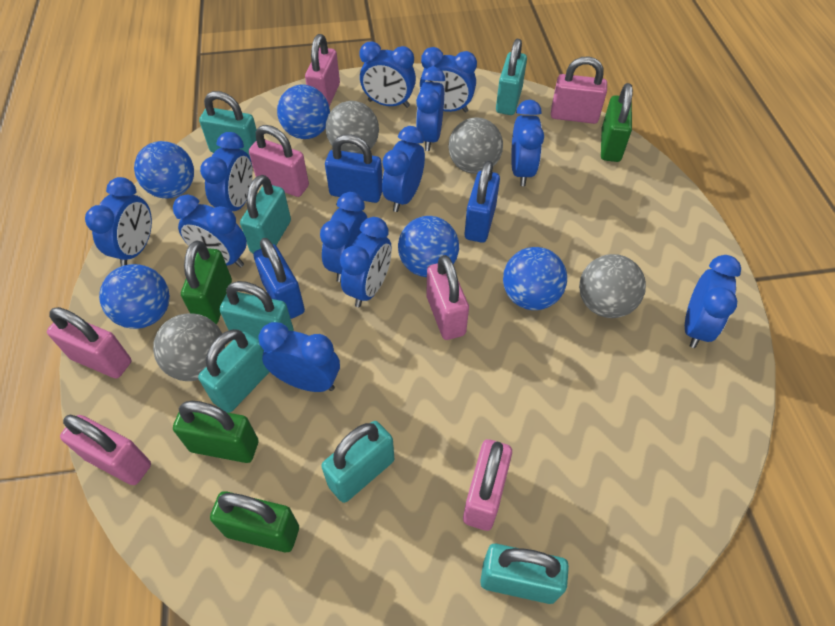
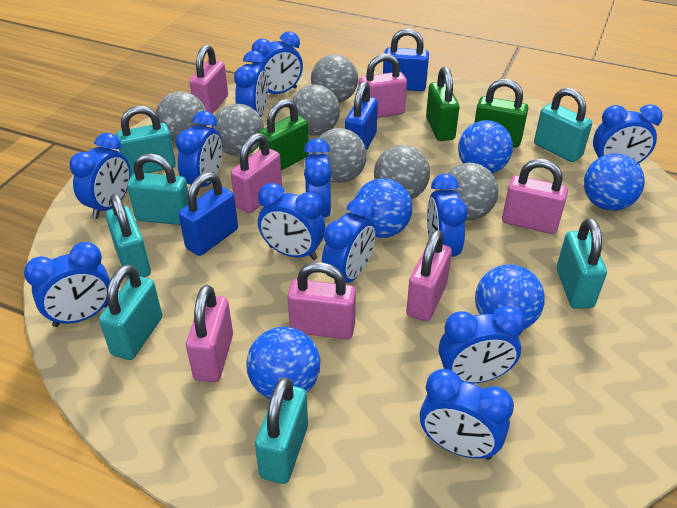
green padlock: 4 -> 3
grey ball: 4 -> 7

